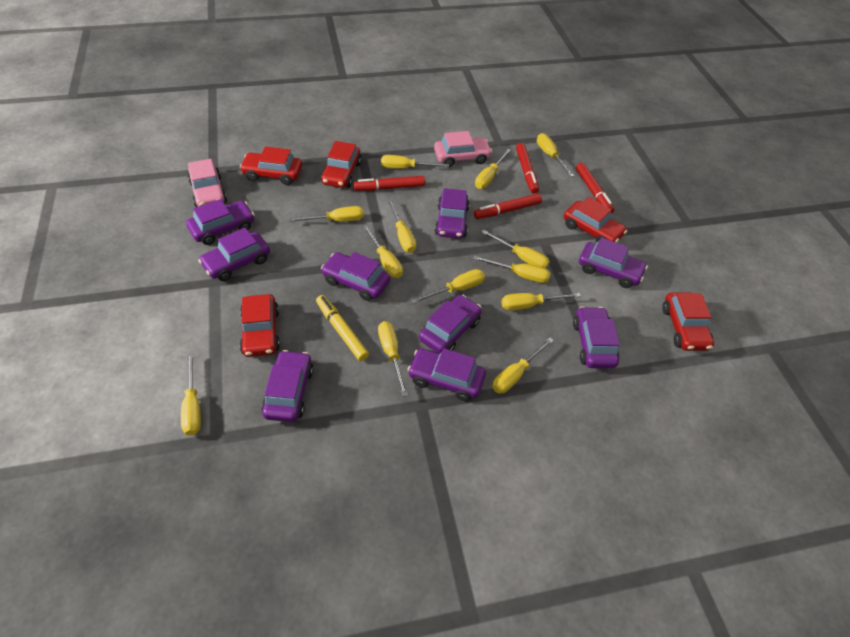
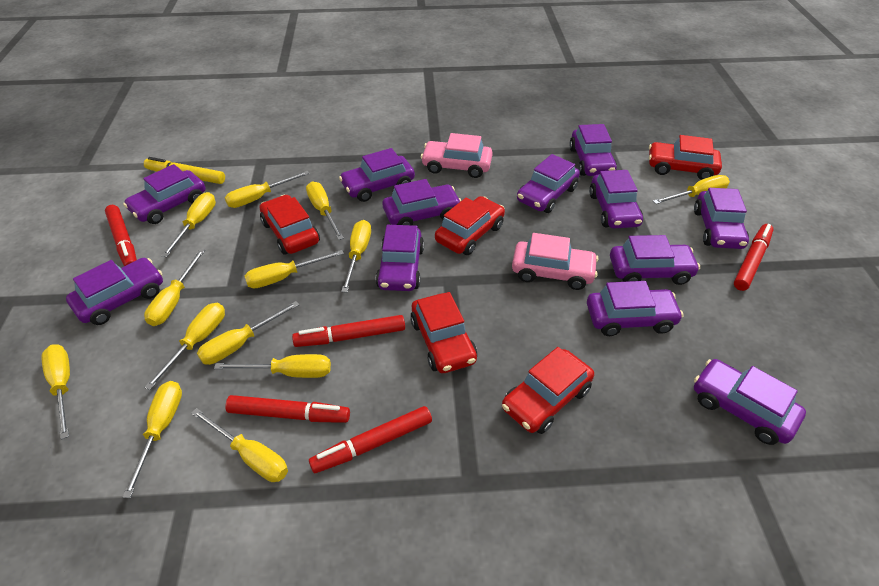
purple car: 9 -> 12
red marker: 4 -> 5

